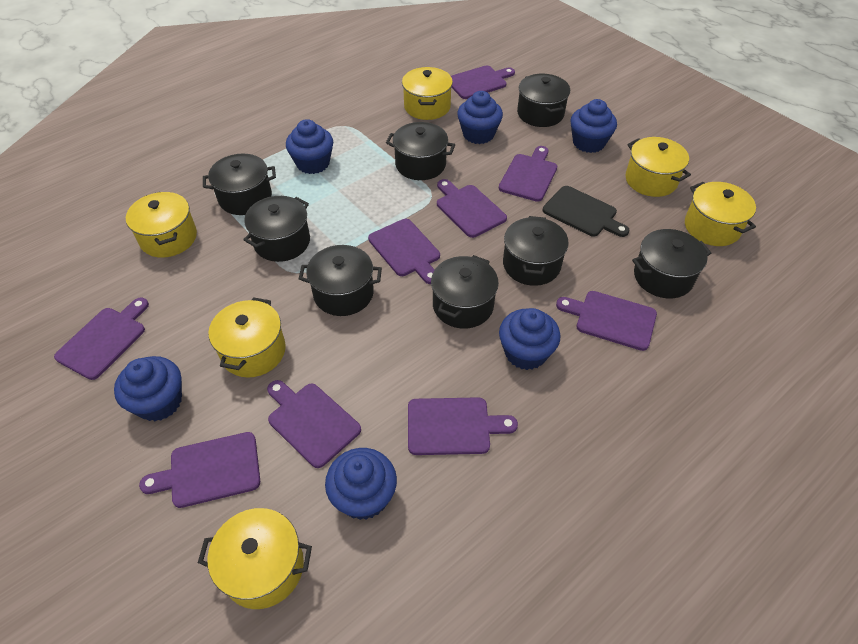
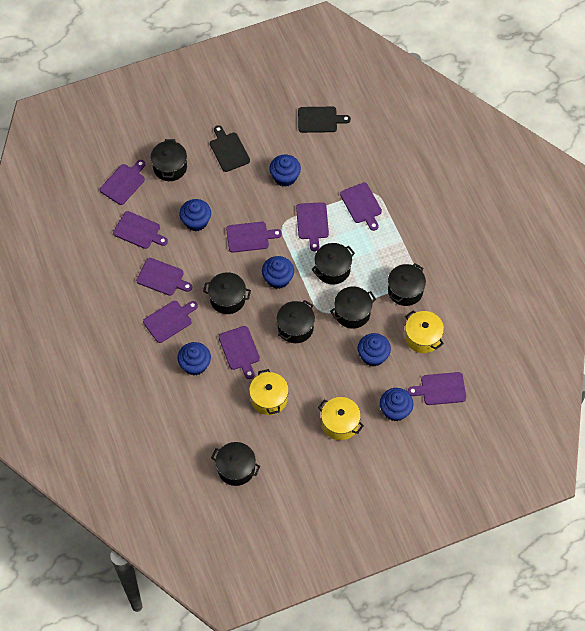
black cutting board: 1 -> 2
black pot: 8 -> 7
yellow pot: 6 -> 3

